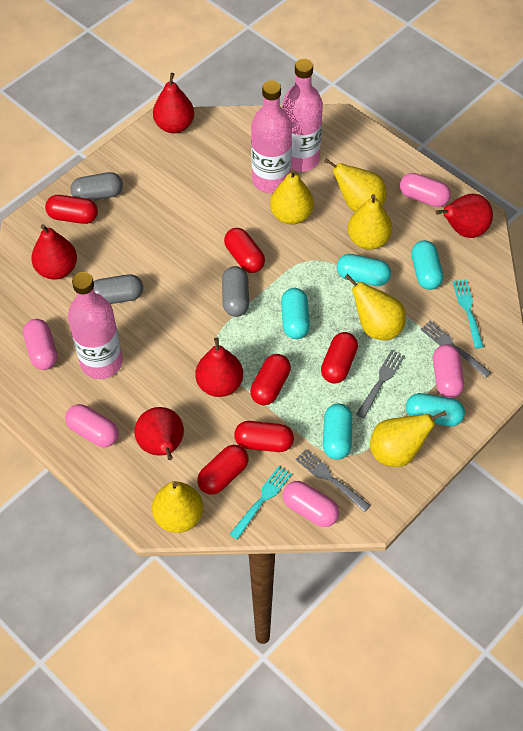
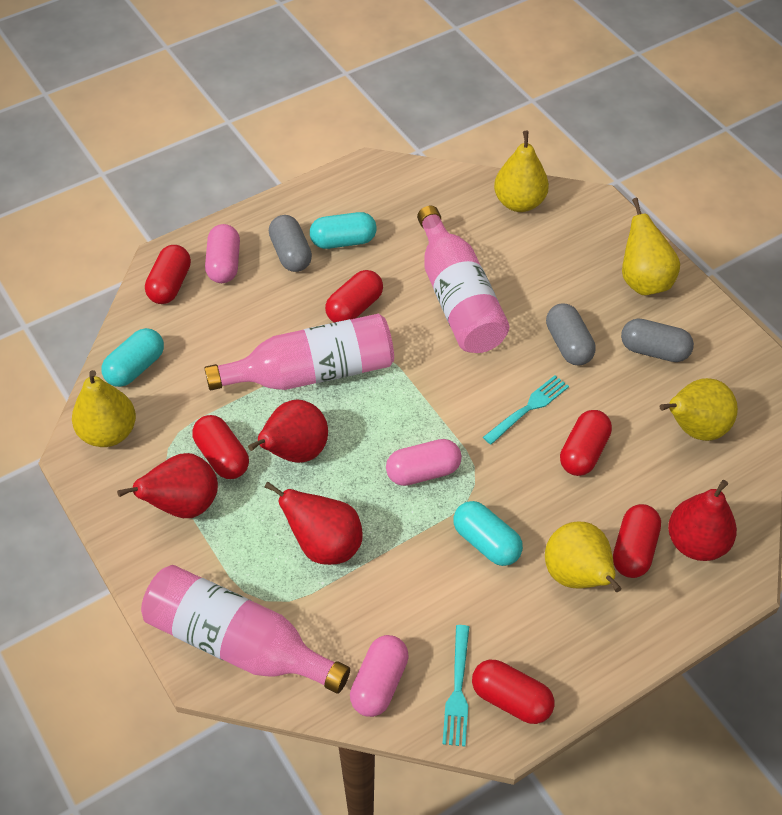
grey fork: 3 -> 0
pink capsule: 5 -> 3
red pear: 5 -> 4
turquoise capsule: 5 -> 3
yellow pear: 6 -> 5

